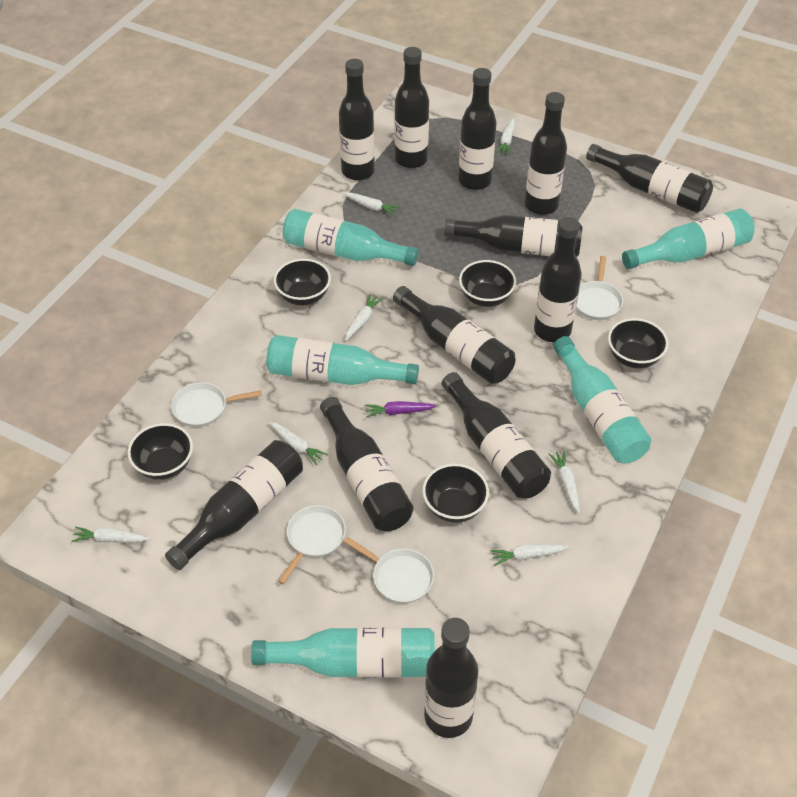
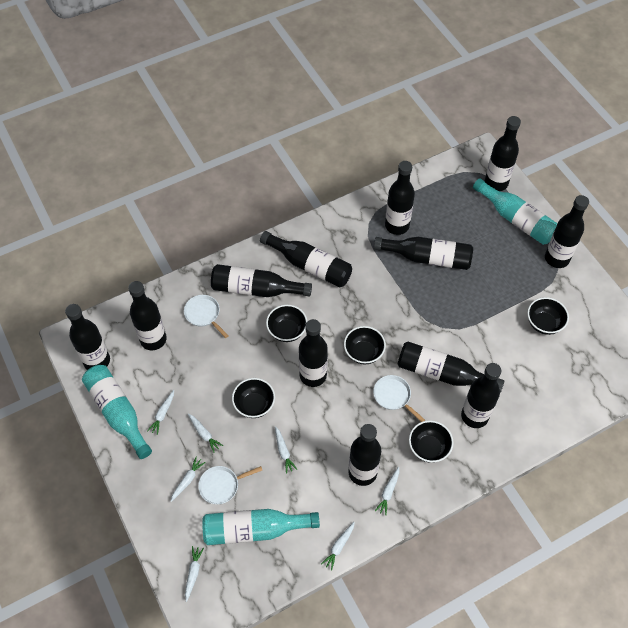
purple carrot: 1 -> 0
turquoise bottle: 5 -> 3
white pan: 4 -> 3

